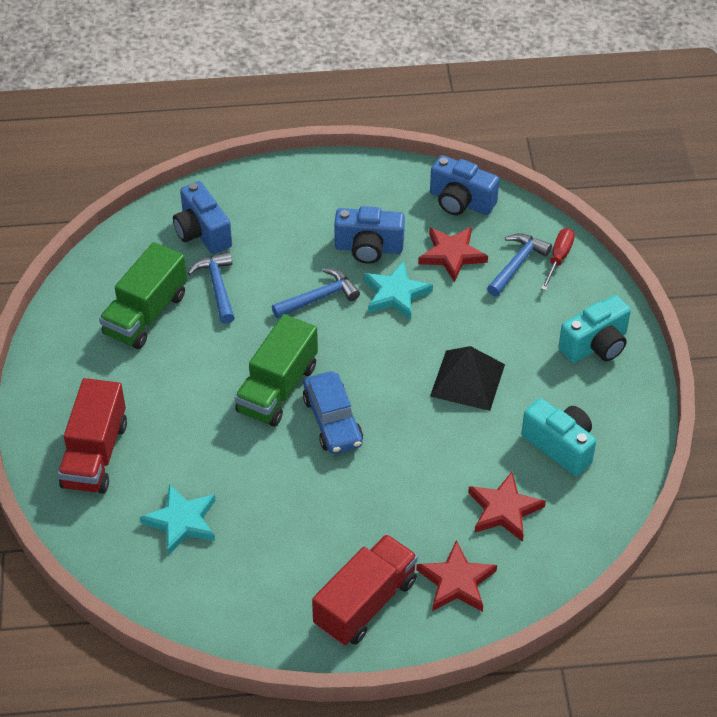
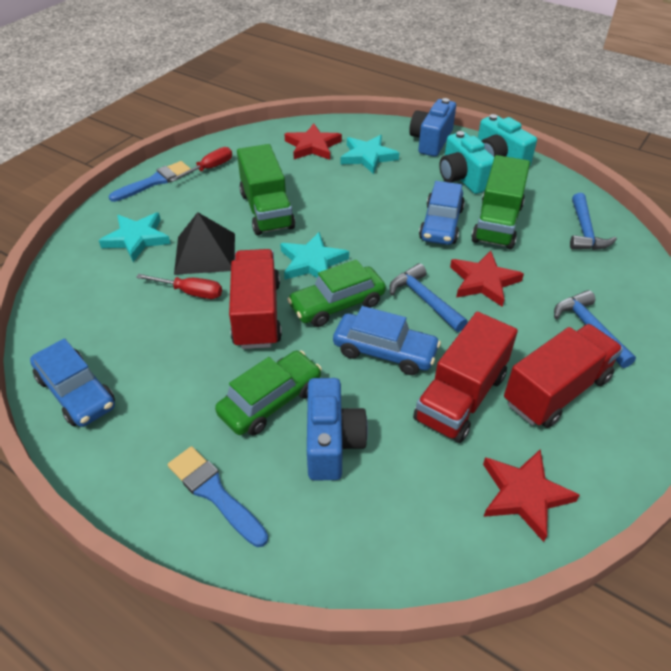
blue brush: 0 -> 2
blue camera: 3 -> 2
blue car: 1 -> 3
green car: 0 -> 2
red screwdriver: 1 -> 2
red truck: 2 -> 3
turquoise star: 2 -> 3

